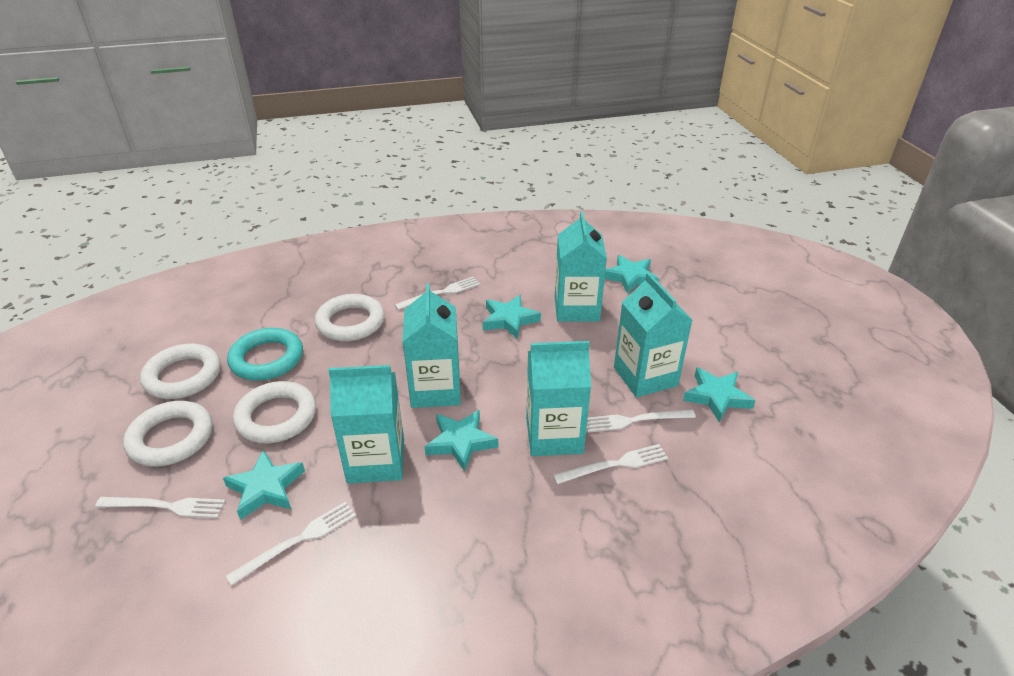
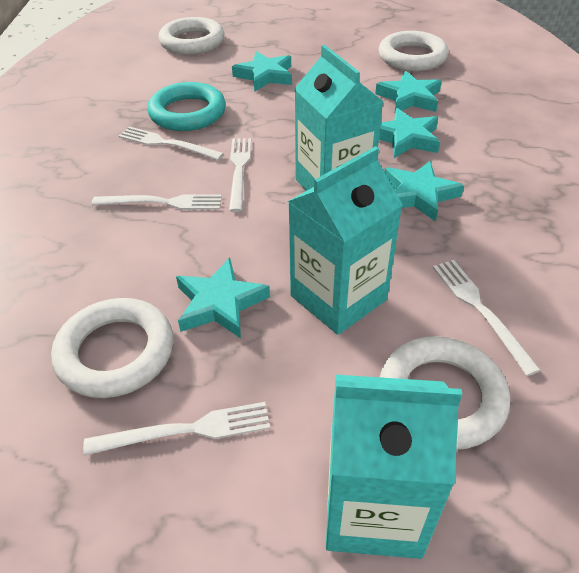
turquoise carton: 5 -> 3

